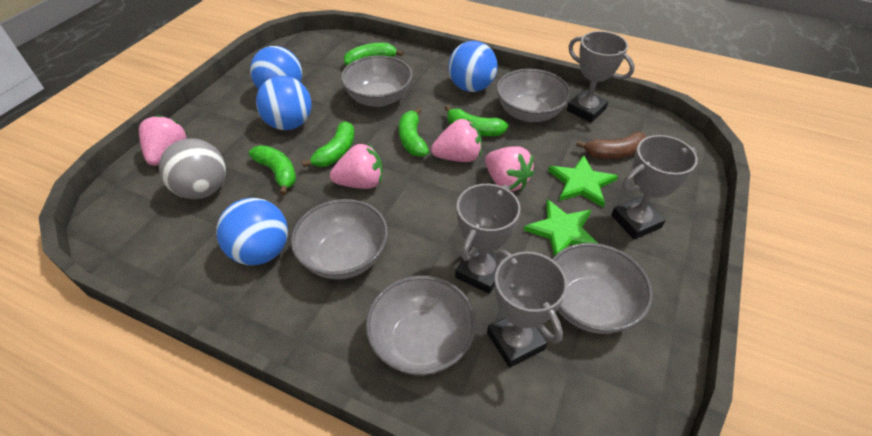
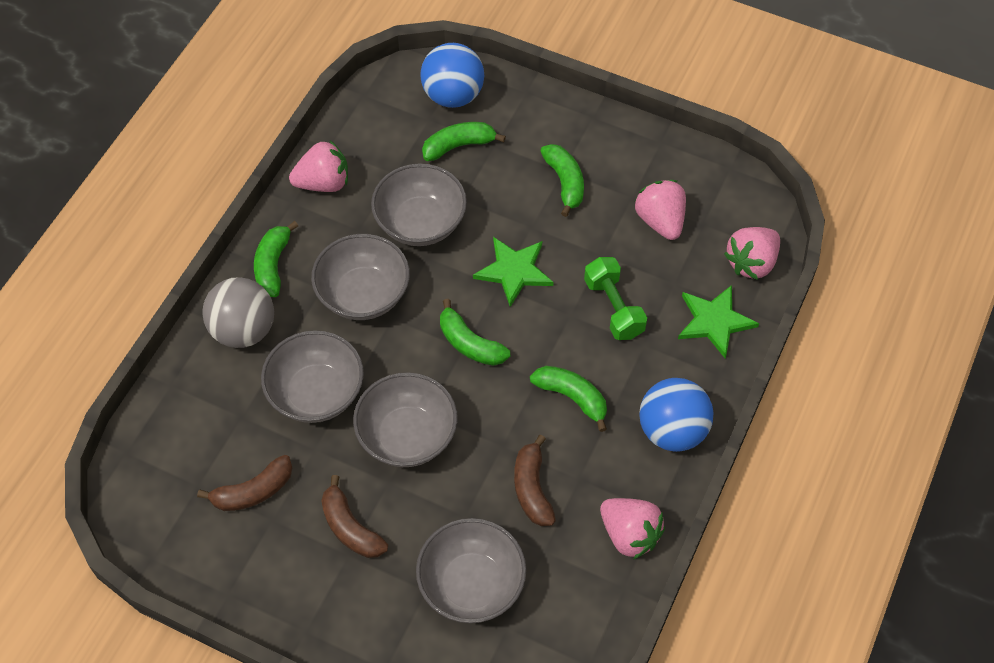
blue ball: 4 -> 2
brown banana: 1 -> 3
green dumbbell: 0 -> 1
grey trophy: 4 -> 0

